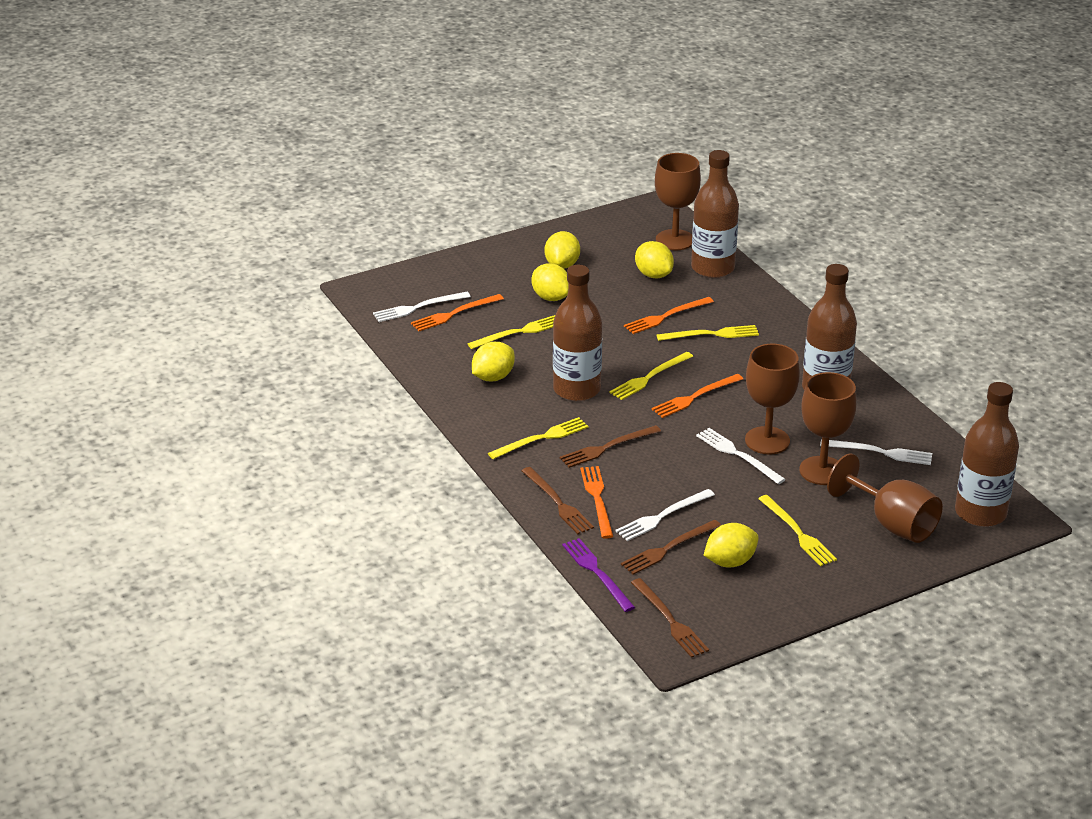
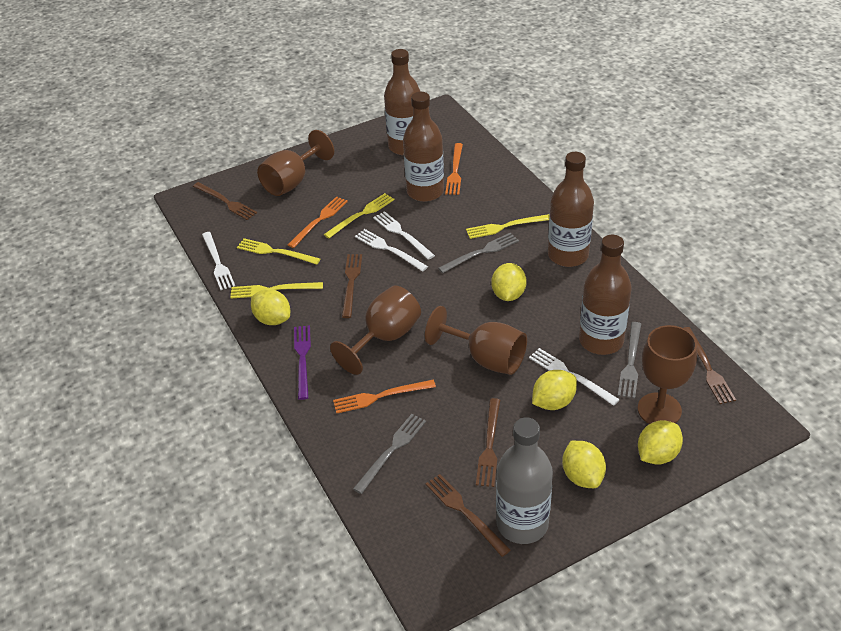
brown fork: 4 -> 5
grey bottle: 0 -> 1
grey fork: 0 -> 3
orange fork: 4 -> 3
yellow fork: 5 -> 4

